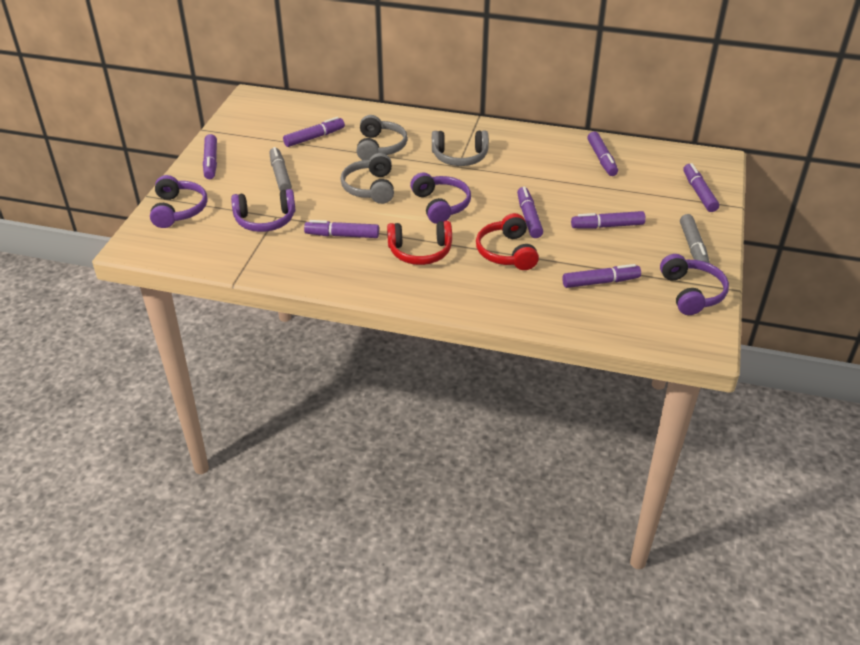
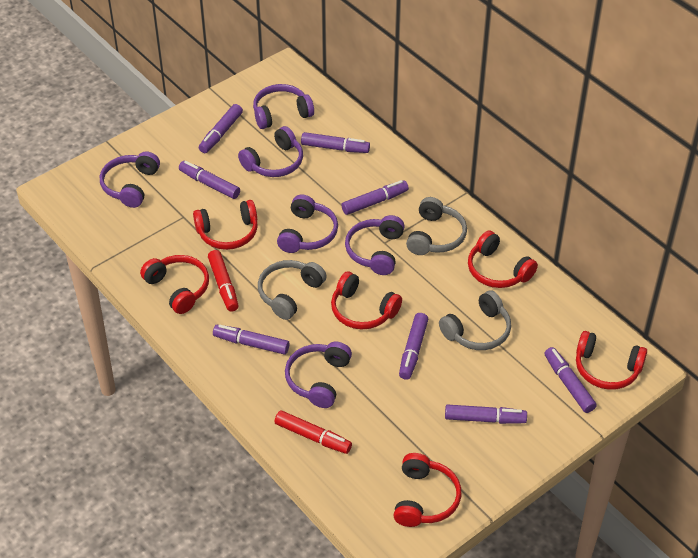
grey marker: 2 -> 0
purple headphones: 4 -> 6
red headphones: 2 -> 6
red marker: 0 -> 2

